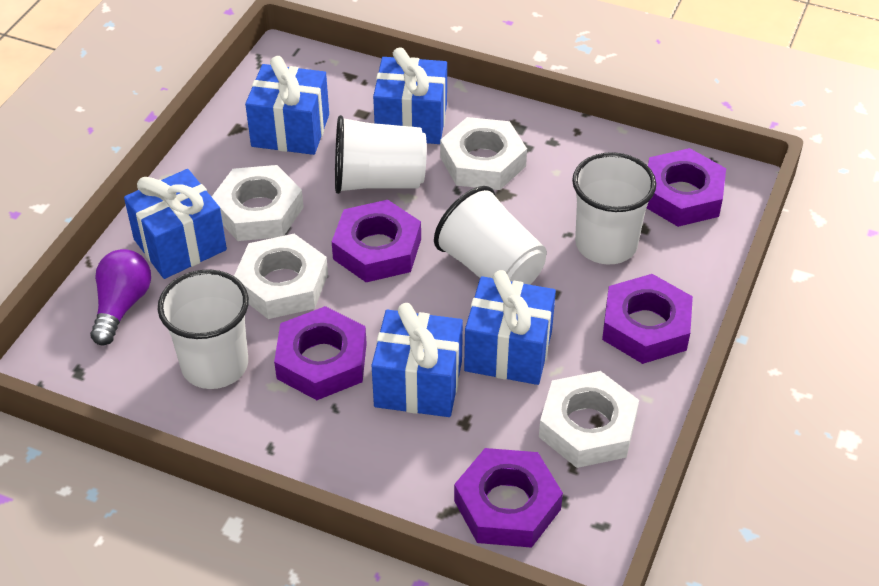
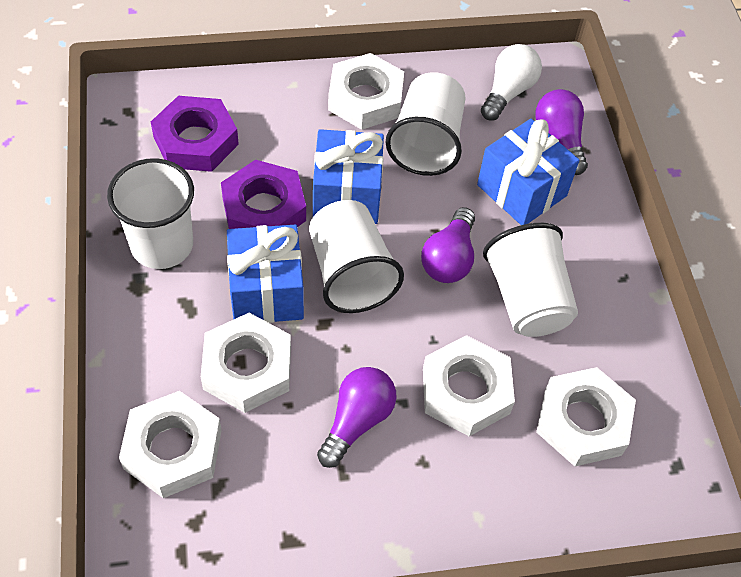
blue gift: 5 -> 3
purple light bulb: 1 -> 3
purple nut: 5 -> 2
white light bulb: 0 -> 1
white nut: 4 -> 5

